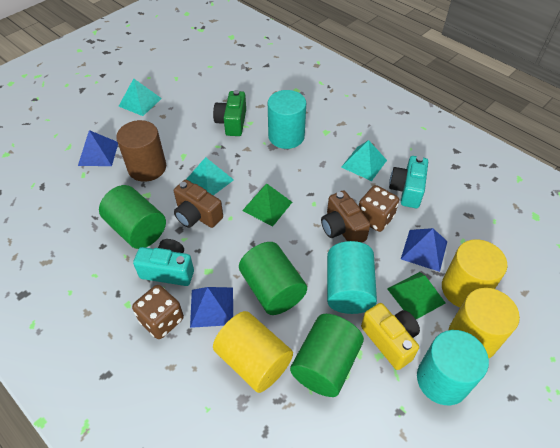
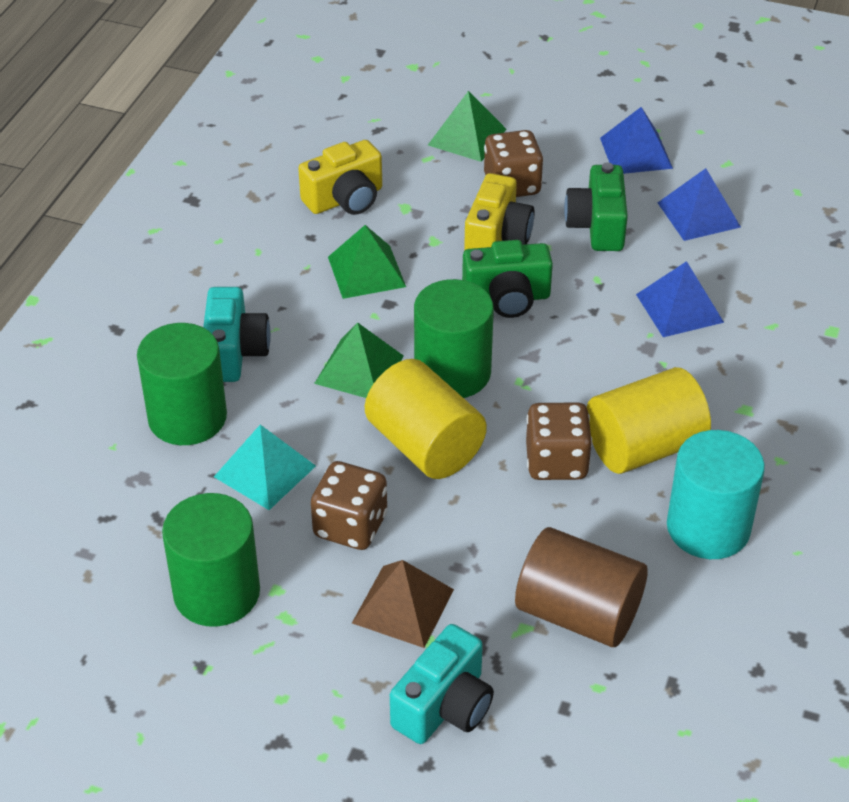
brown camera: 2 -> 0
brown dice: 2 -> 3
brown pyramid: 0 -> 1
green camera: 1 -> 2
green pyramid: 2 -> 3
turquoise cylinder: 3 -> 1
turquoise pyramid: 3 -> 1
yellow camera: 1 -> 2
yellow cylinder: 3 -> 2

